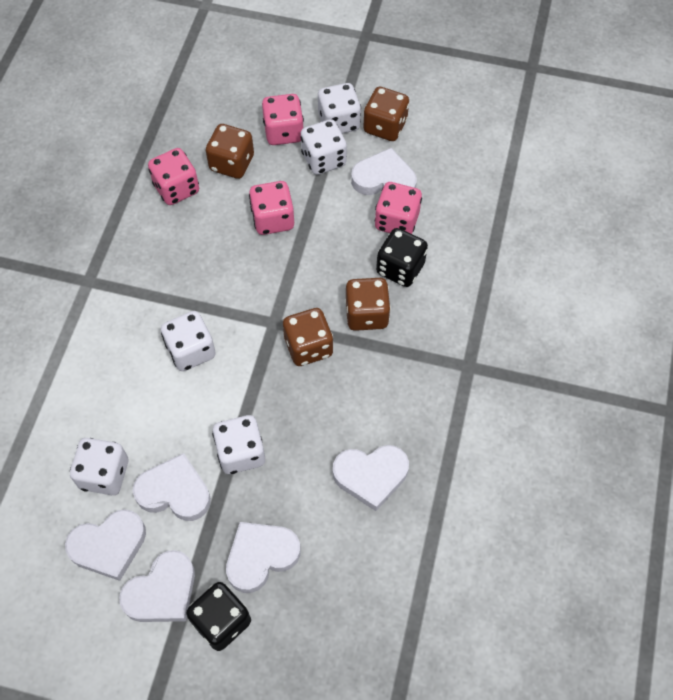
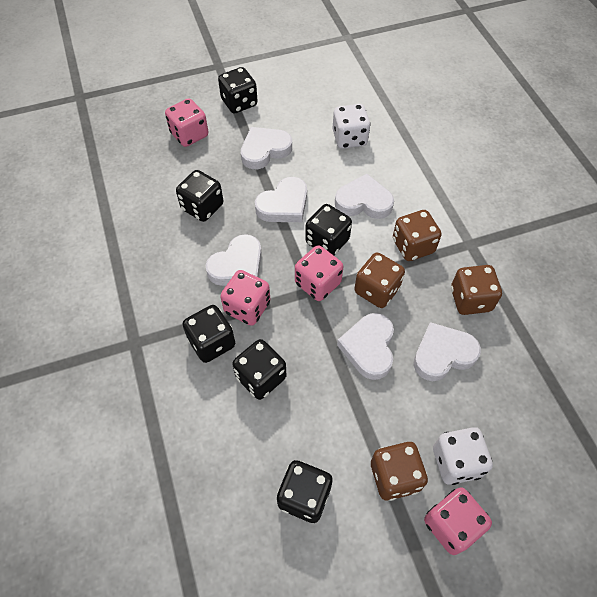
black dice: 2 -> 6
white dice: 5 -> 2

